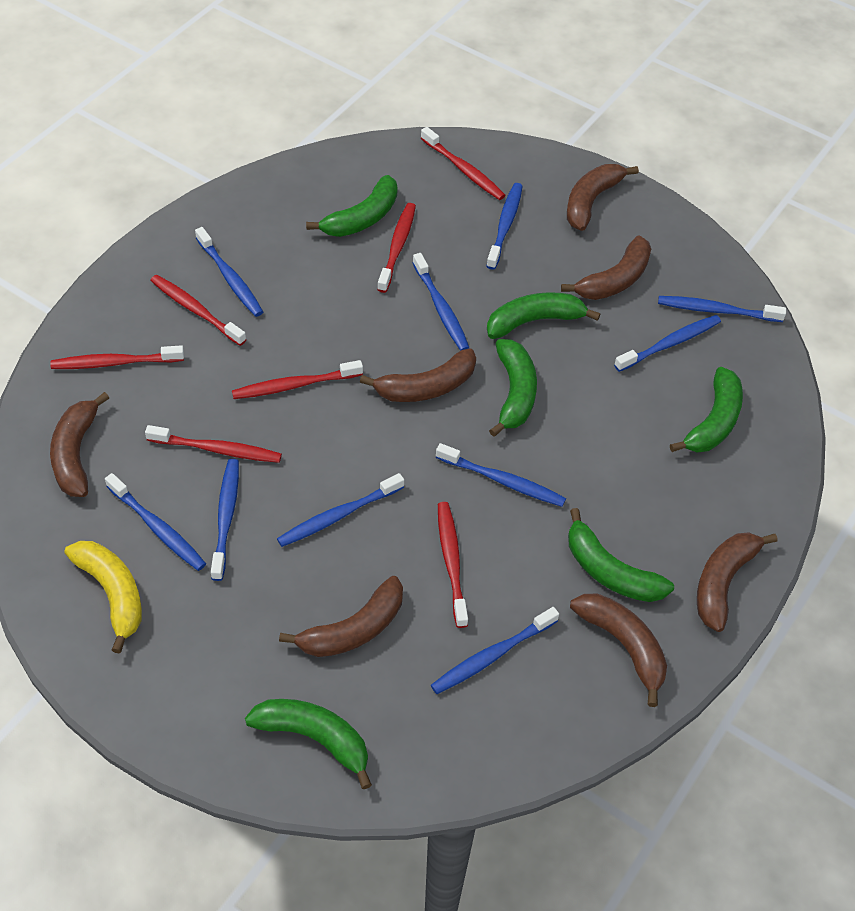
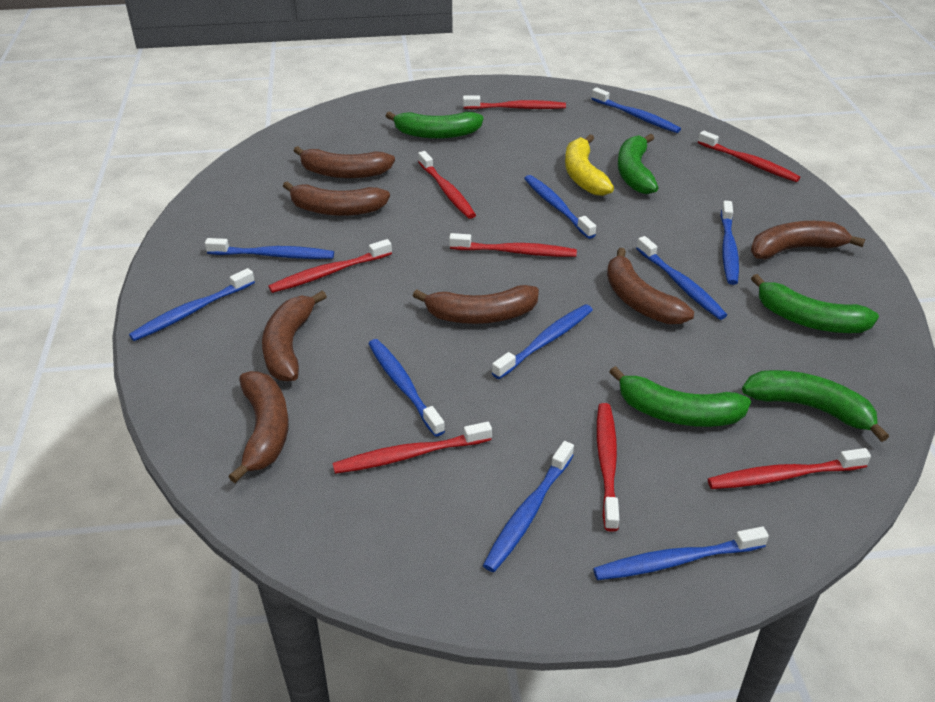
green banana: 6 -> 5
red toothbrush: 7 -> 8

